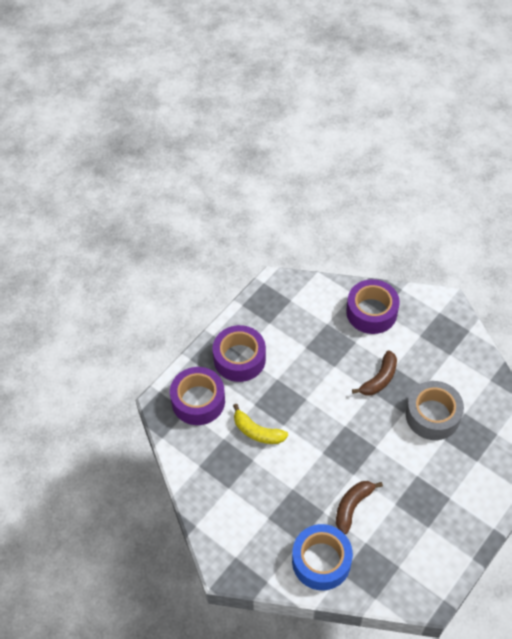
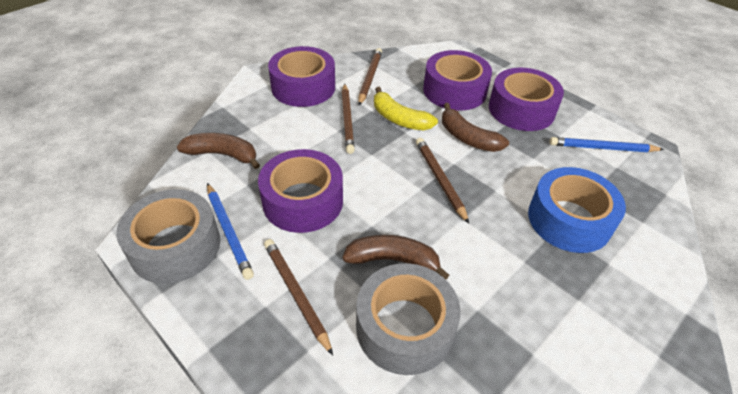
blue pencil: 0 -> 2
brown banana: 2 -> 3
brown pencil: 0 -> 4
grey tape: 1 -> 2
purple tape: 3 -> 4

